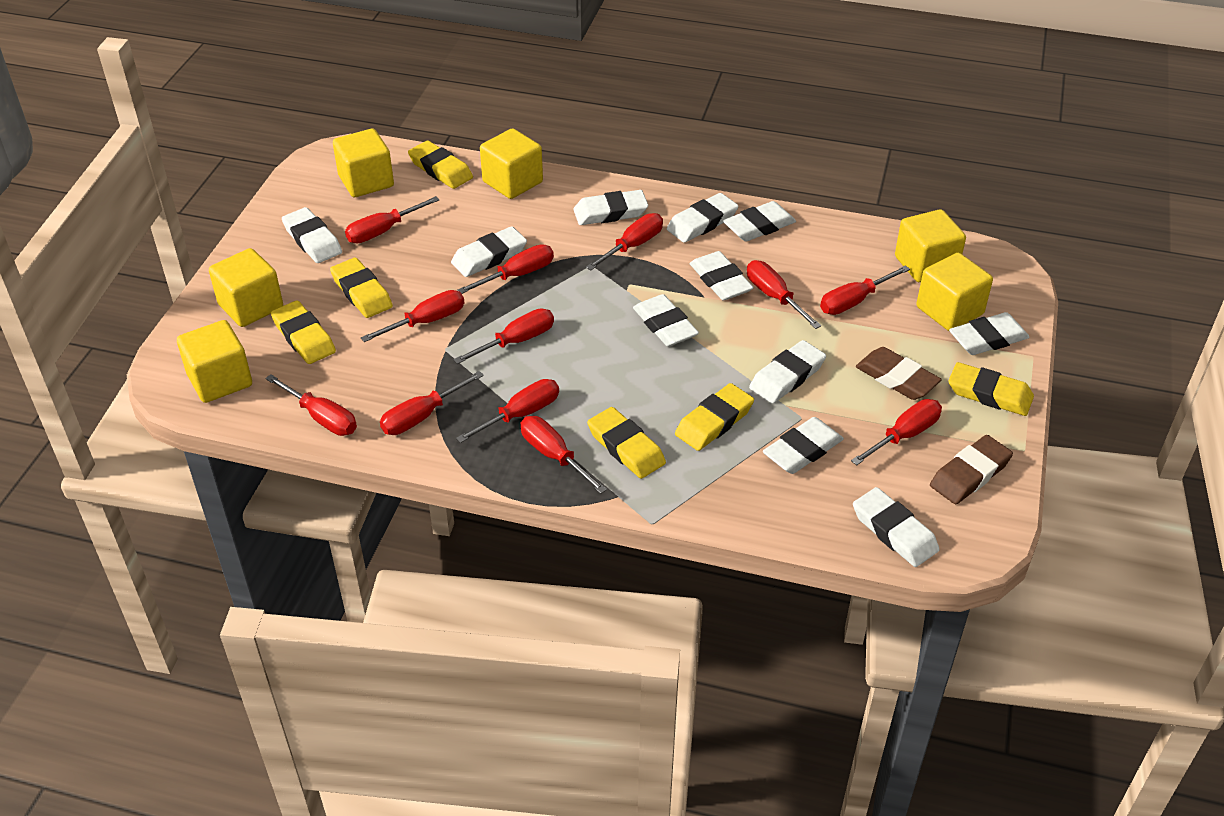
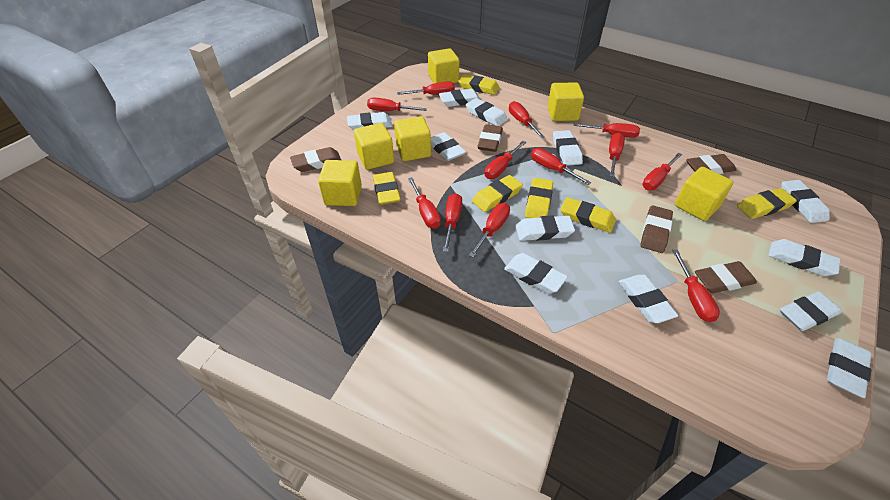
brown eraser: 2 -> 5
white eraser: 11 -> 12

